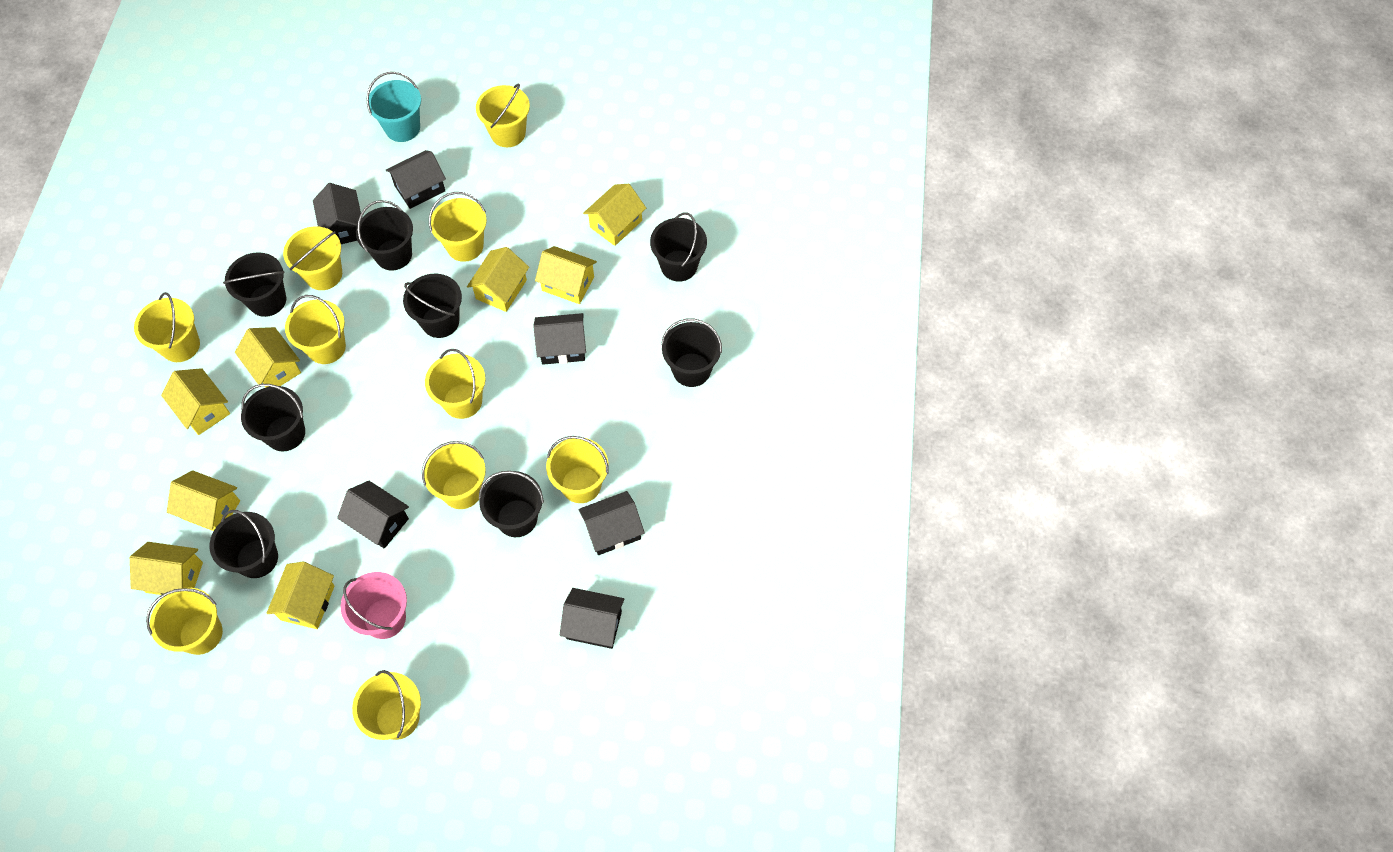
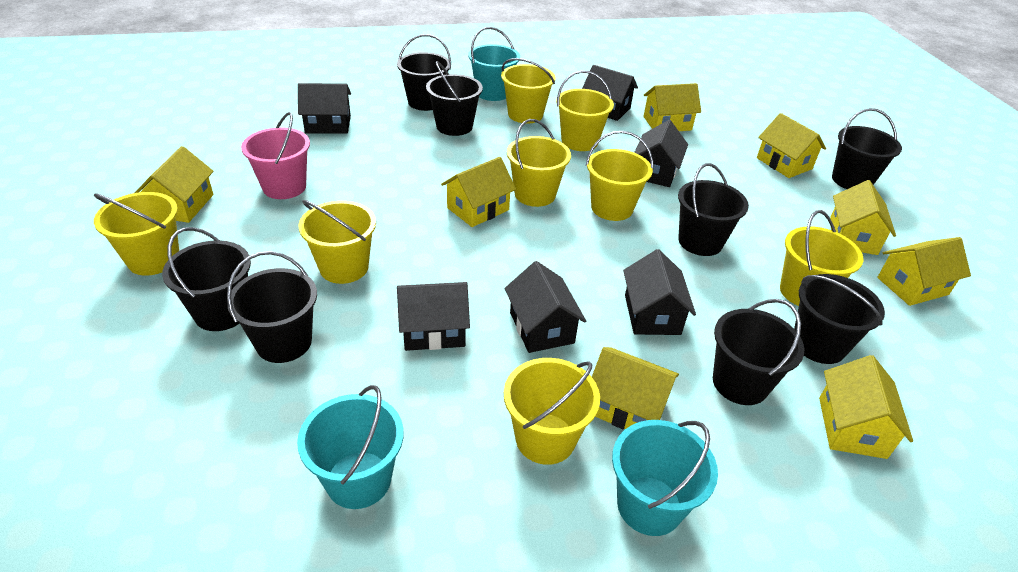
turquoise bucket: 1 -> 3
yellow bucket: 10 -> 8

